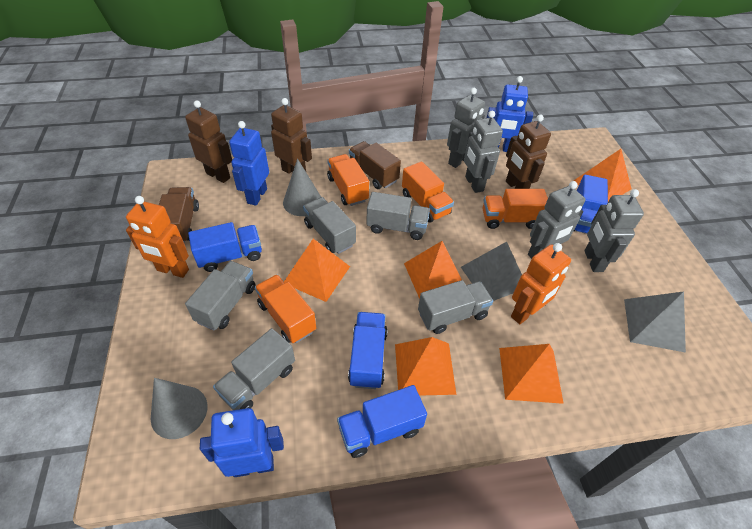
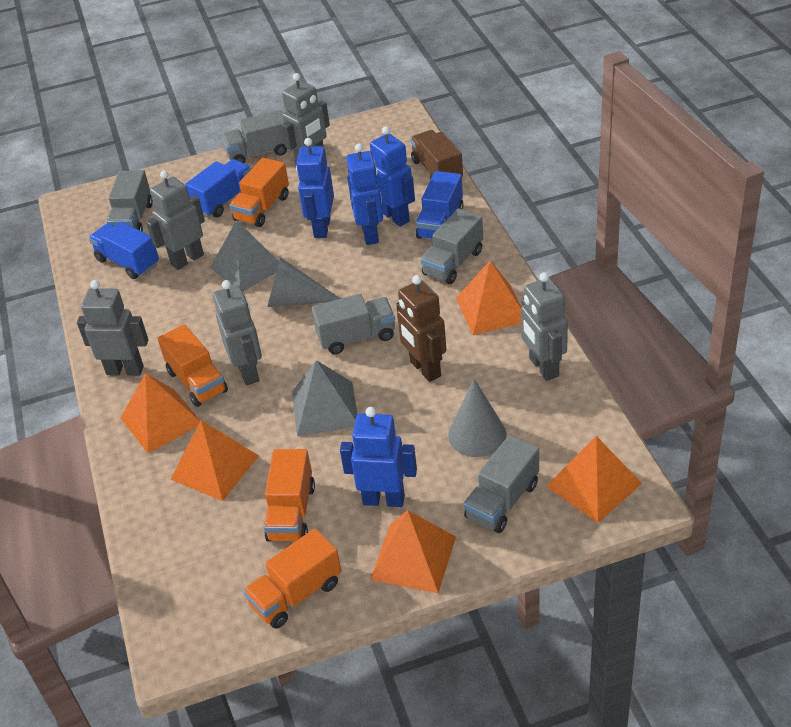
blue robot: 3 -> 4
blue truck: 4 -> 3
brown robot: 3 -> 1
brown truck: 2 -> 1
grey robot: 4 -> 5
orange robot: 2 -> 0

